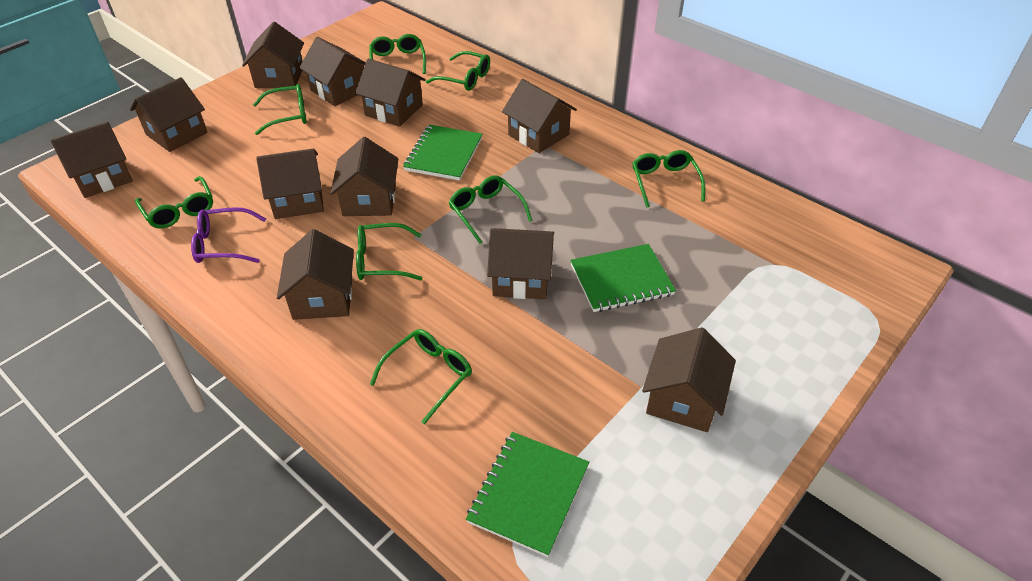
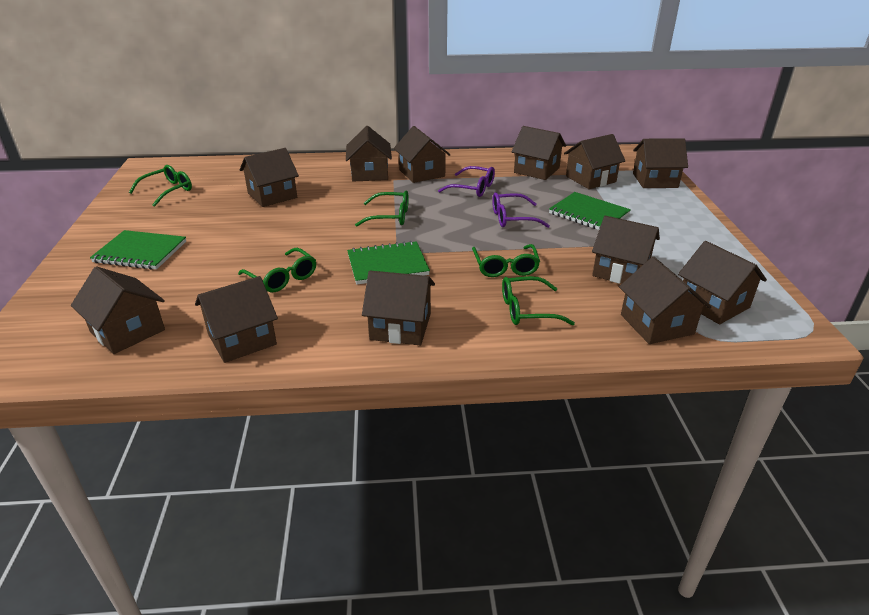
brown house: 11 -> 12
green glasses: 8 -> 5
purple glasses: 1 -> 2

